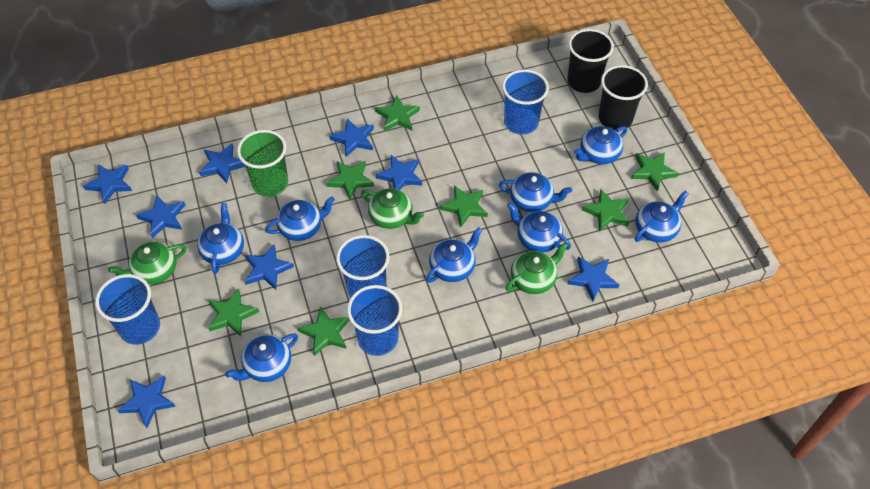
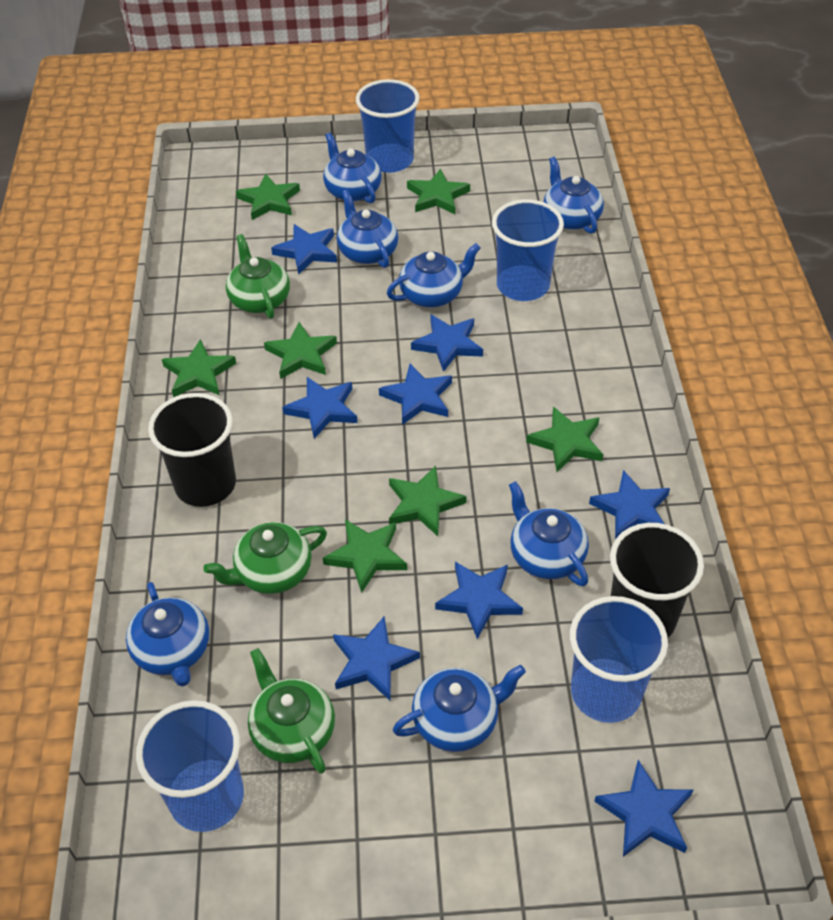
blue teapot: 8 -> 7
green cup: 1 -> 0

